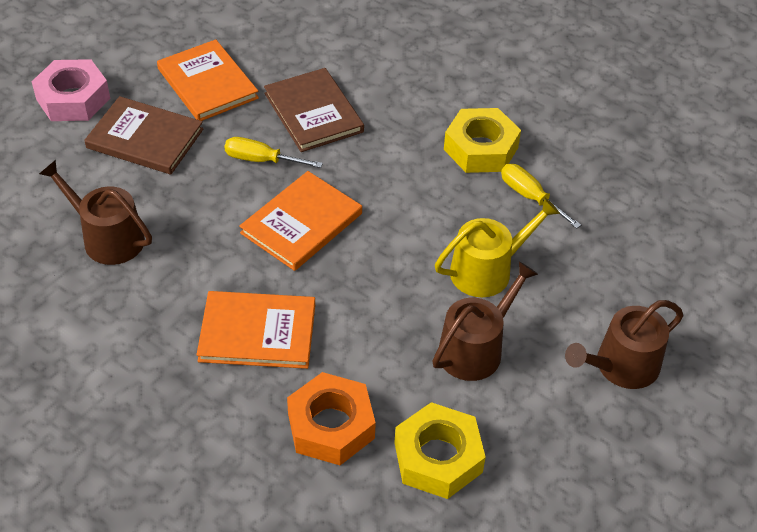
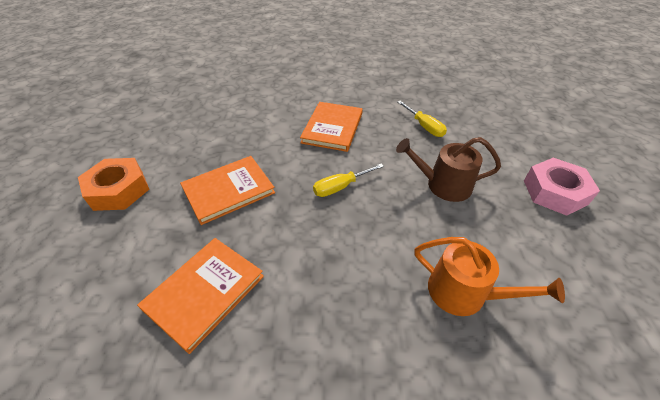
brown book: 2 -> 0
brown watering can: 3 -> 1
orange watering can: 0 -> 1
yellow nut: 2 -> 0
yellow watering can: 1 -> 0

